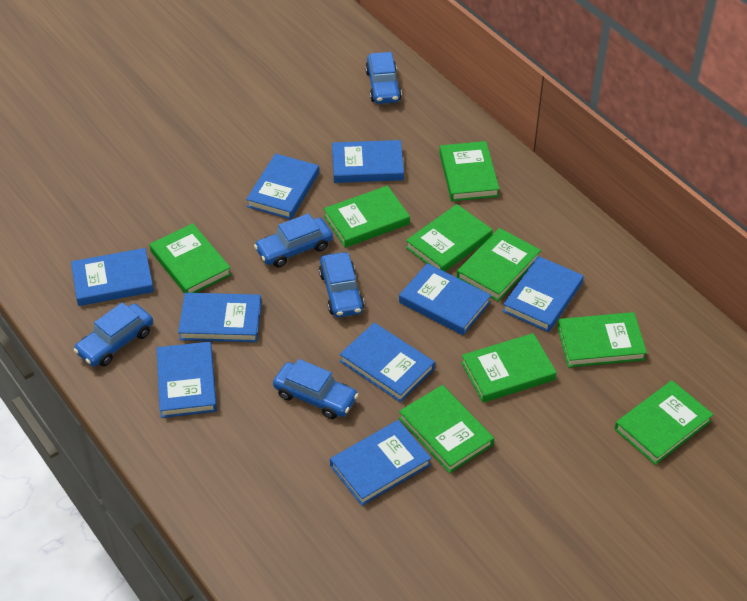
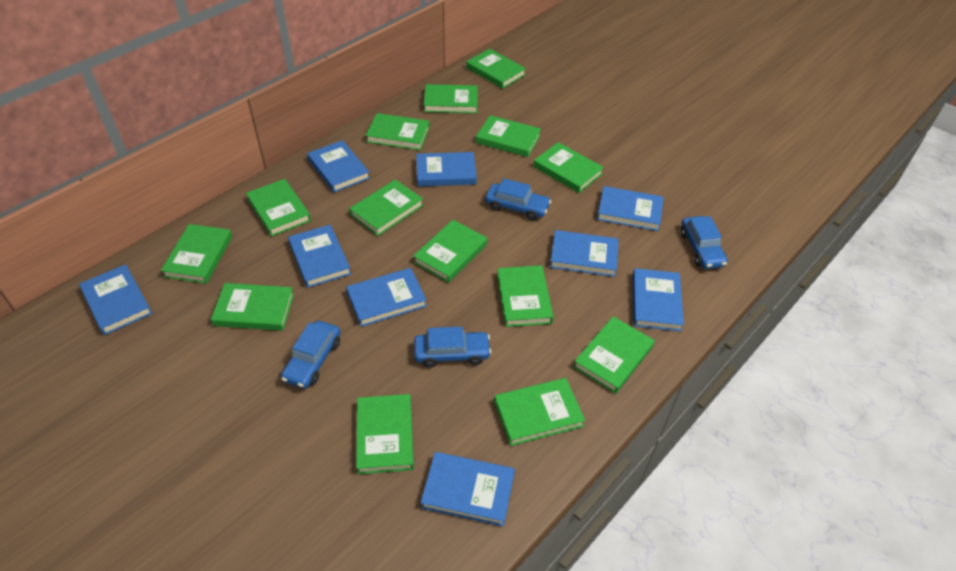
blue car: 5 -> 4
green book: 9 -> 14

